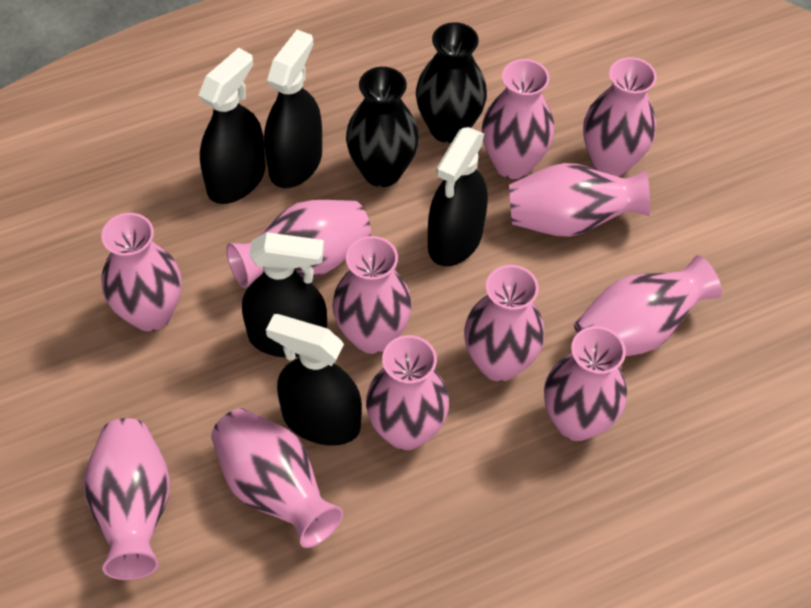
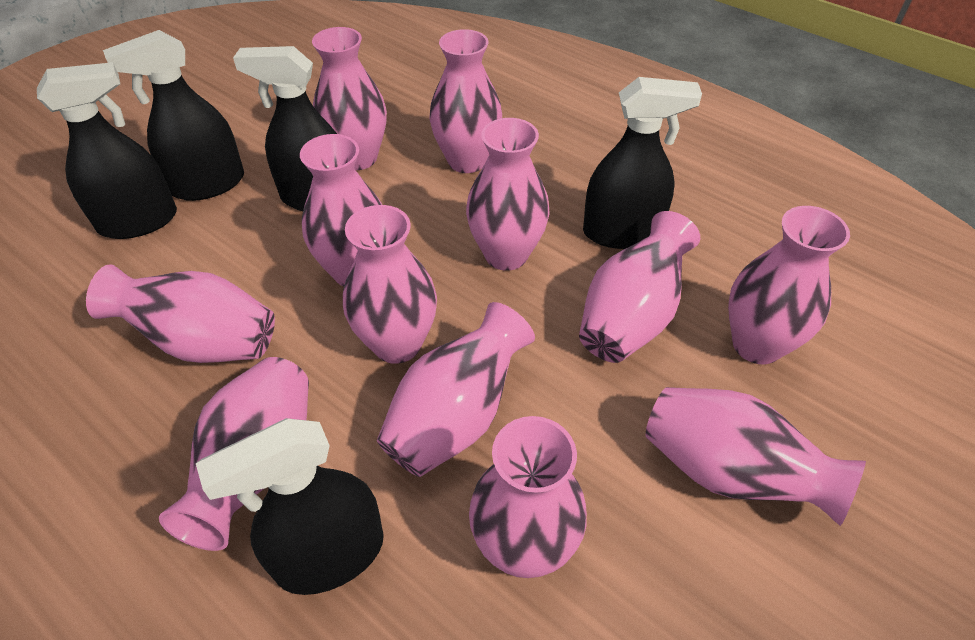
black vase: 2 -> 0

